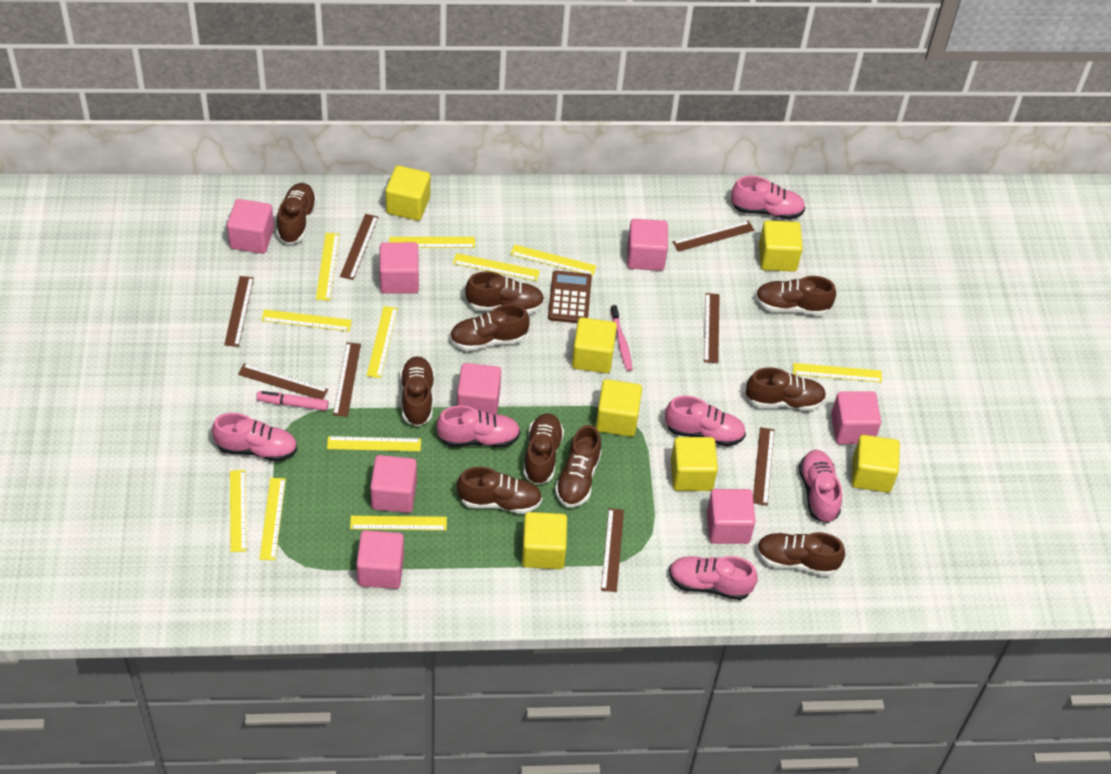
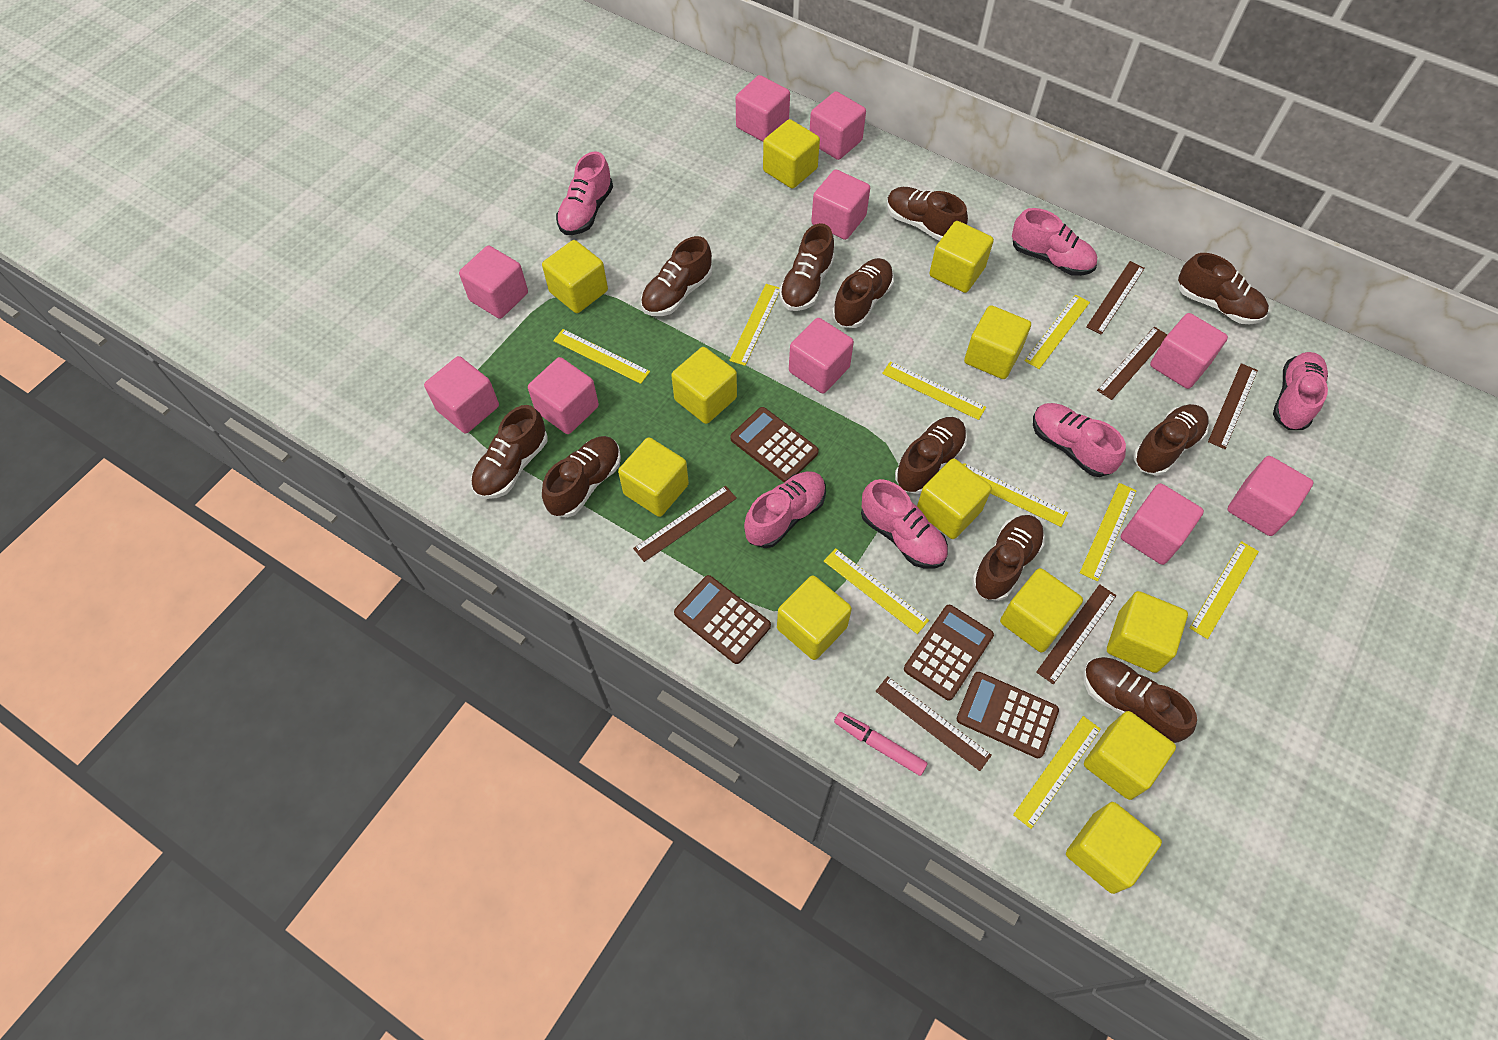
brown calculator: 1 -> 4
brown ruler: 8 -> 6
brown shoe: 10 -> 11
pink cube: 8 -> 10
pink toothbrush: 1 -> 0
yellow cube: 7 -> 12
yellow ruler: 11 -> 9

